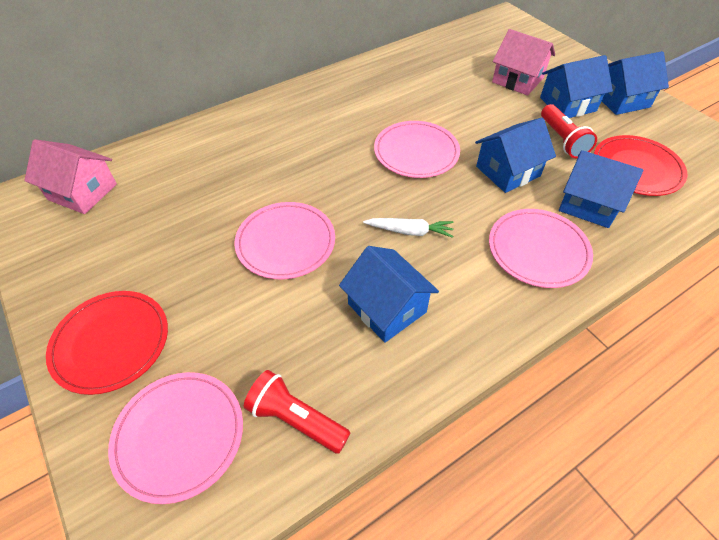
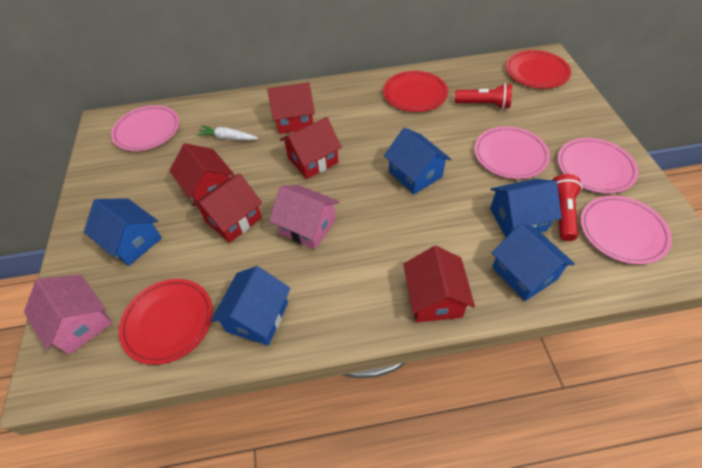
red house: 0 -> 5
red plate: 2 -> 3

